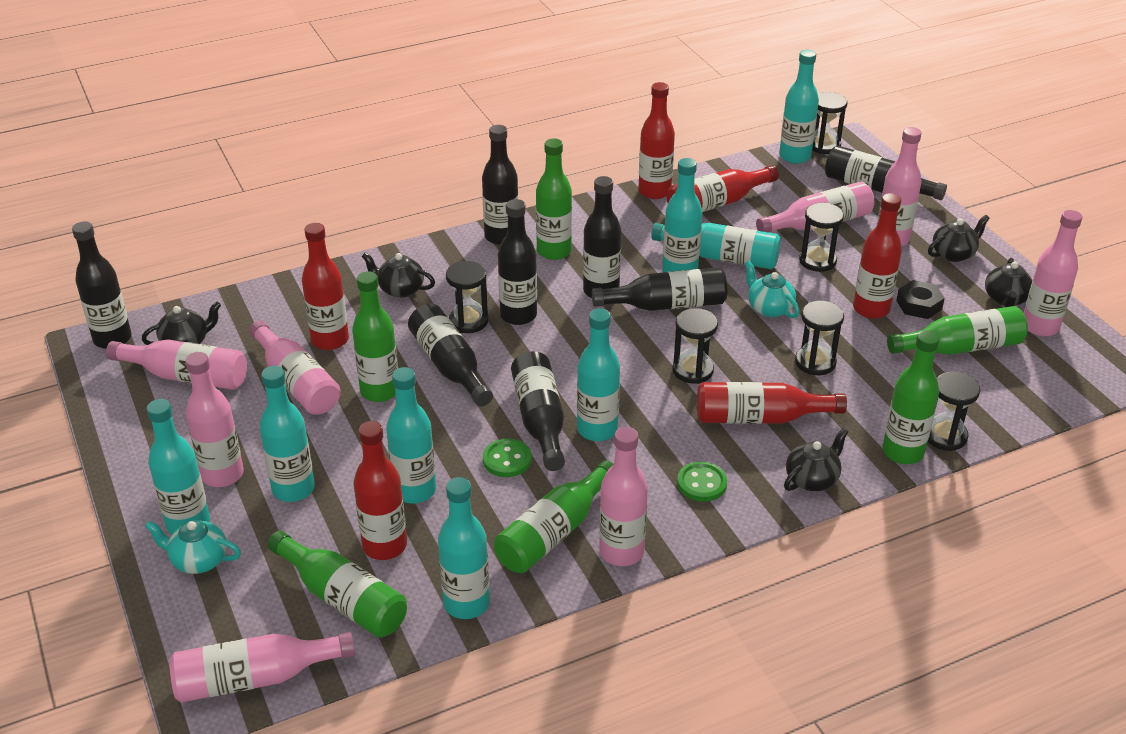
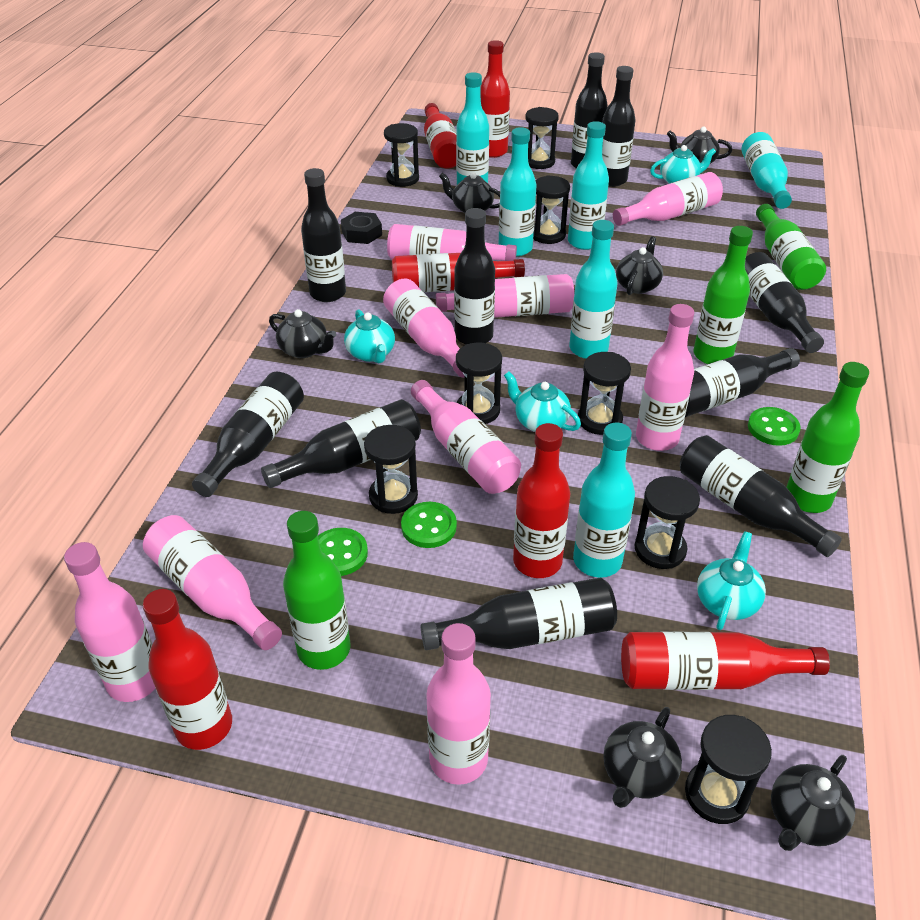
black bottle: 8 -> 10
black hourglass: 6 -> 8
black teapot: 5 -> 6
green bottle: 6 -> 4
green button: 2 -> 3
pink bottle: 8 -> 9
turquoise bottle: 8 -> 6
turquoise teapot: 2 -> 4

